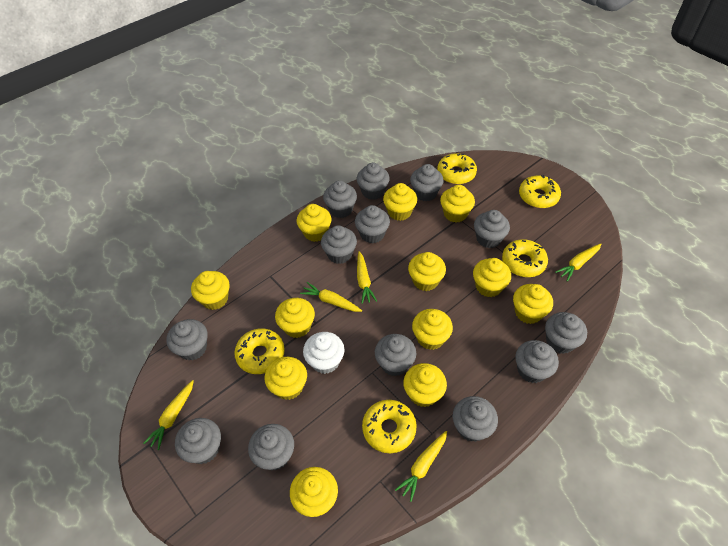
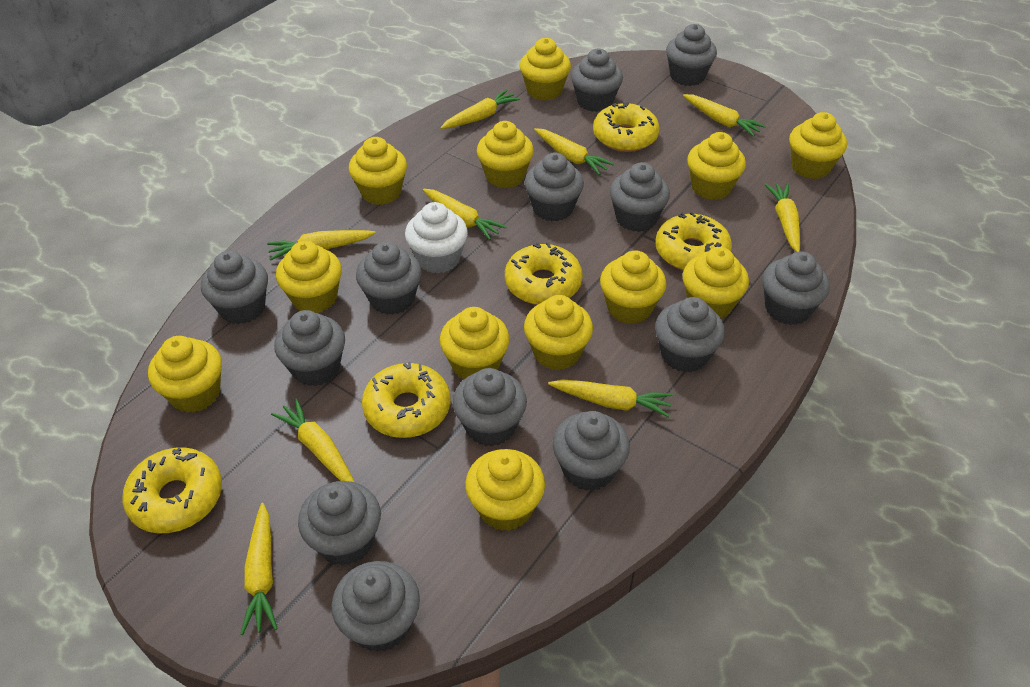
yellow carrot: 5 -> 9

